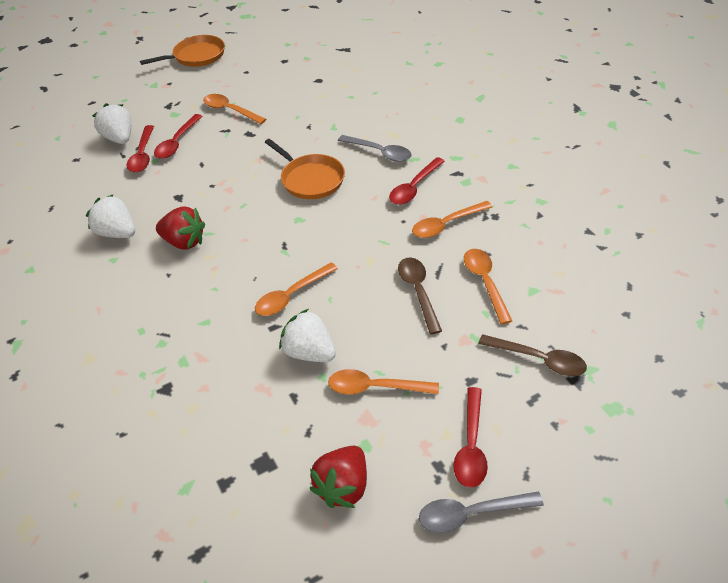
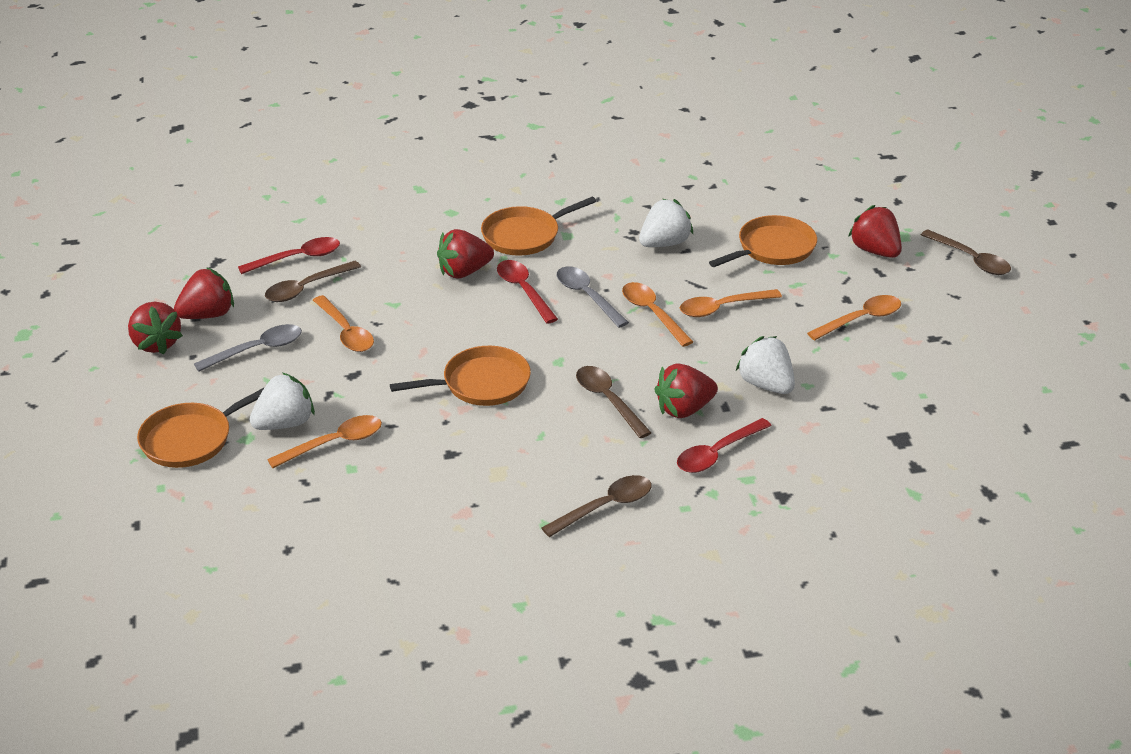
brown spoon: 2 -> 4
orange pan: 2 -> 4
red spoon: 4 -> 3
red strawberry: 2 -> 5

